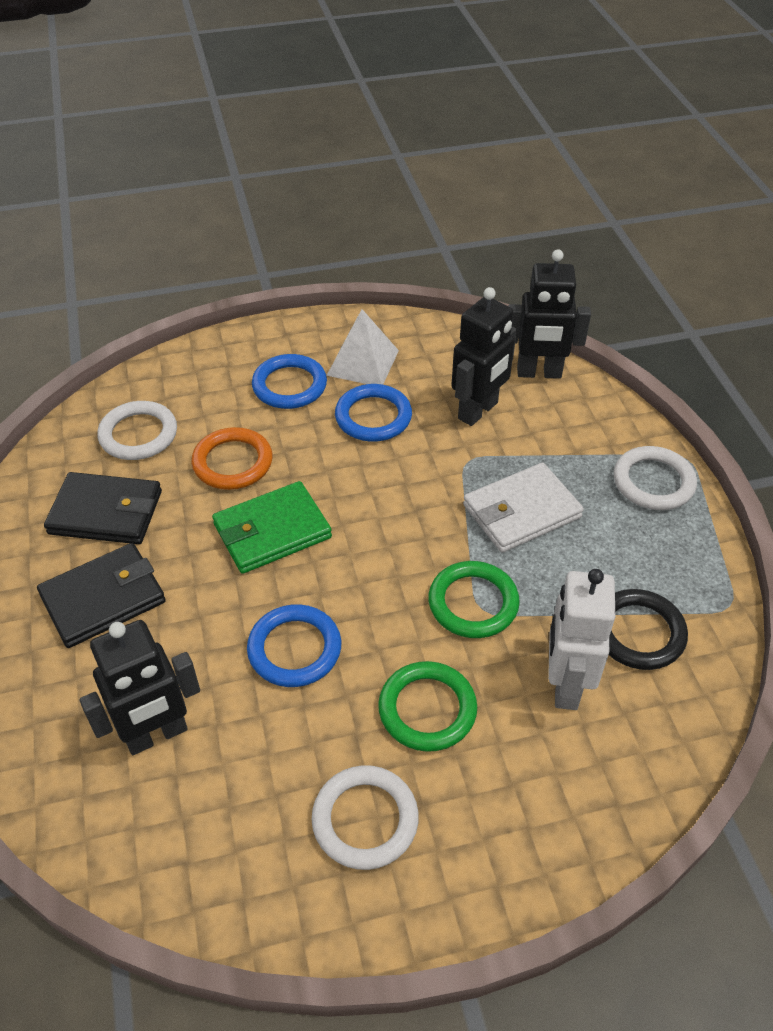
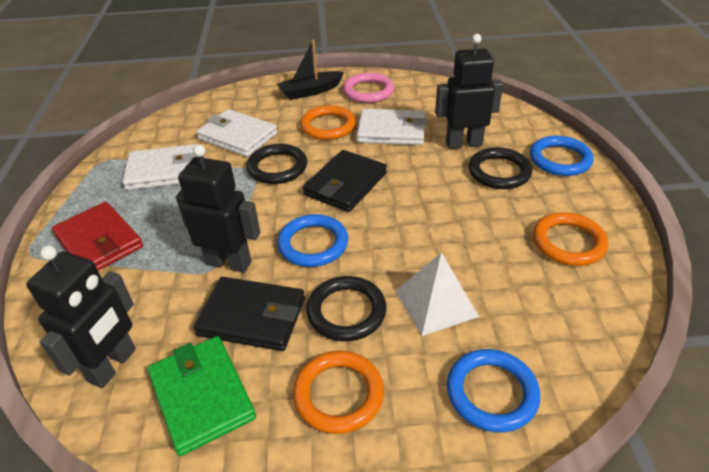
black boat: 0 -> 1
black ring: 1 -> 3
green ring: 2 -> 0
orange ring: 1 -> 3
pink ring: 0 -> 1
red wallet: 0 -> 1
white ring: 3 -> 0
white robot: 1 -> 0
white wallet: 1 -> 3

